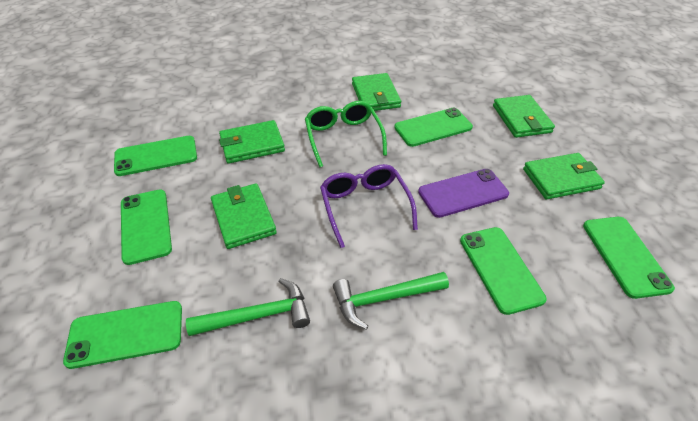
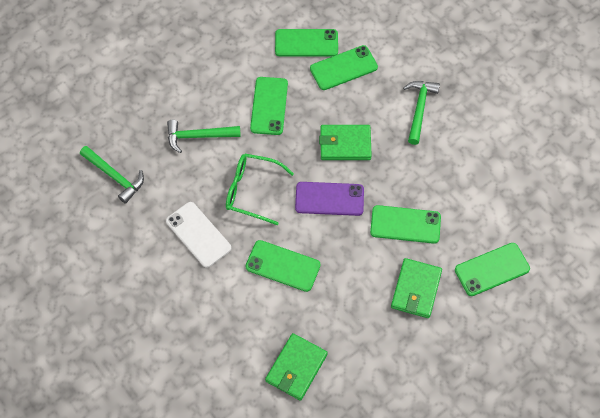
green hammer: 2 -> 3
green wallet: 5 -> 3
purple glasses: 1 -> 0
white phone: 0 -> 1

